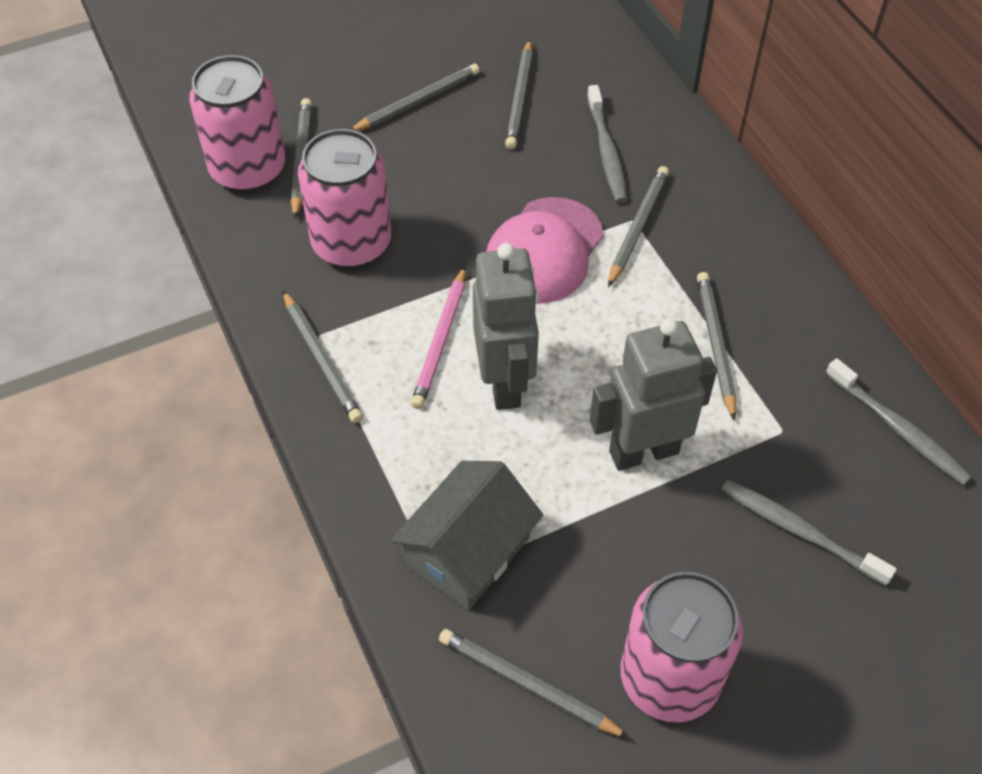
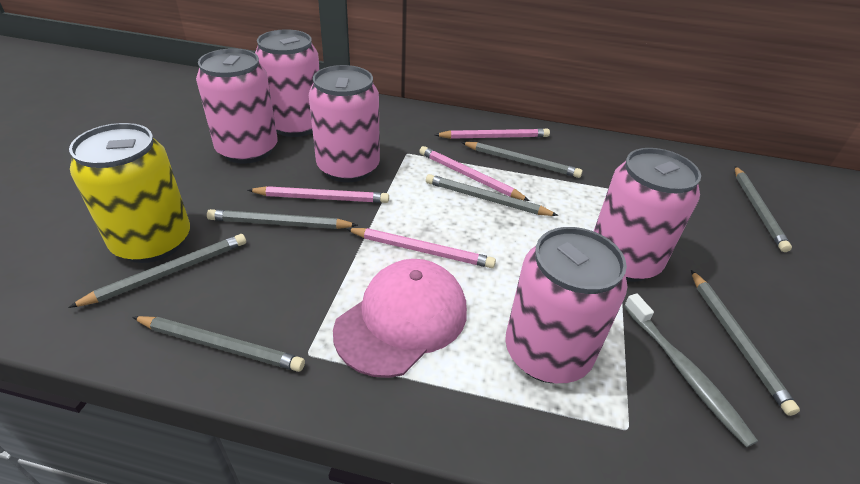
grey house: 1 -> 0
grey robot: 2 -> 0
grey toothbrush: 3 -> 1
pink can: 3 -> 5
pink pencil: 1 -> 4
yellow can: 0 -> 1

